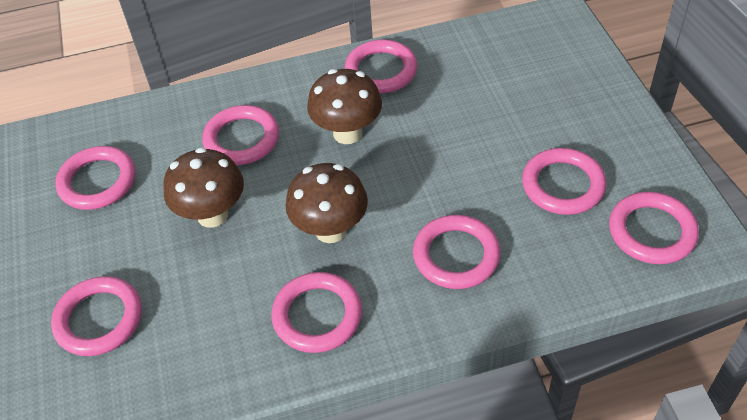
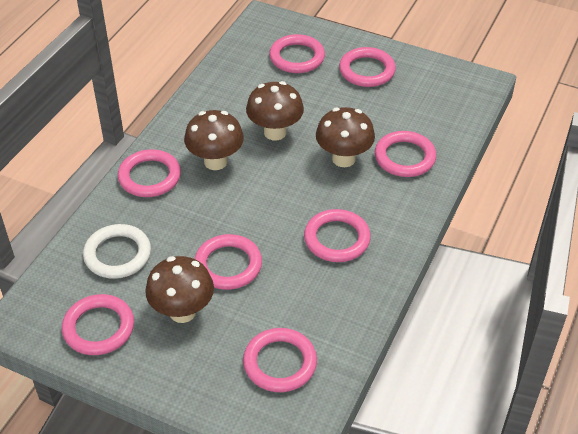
brown mushroom: 3 -> 4
white ring: 0 -> 1

